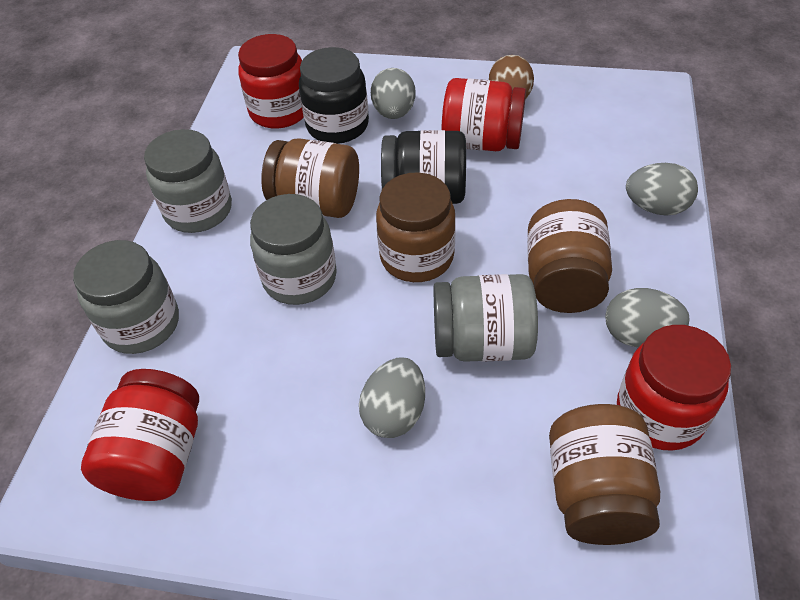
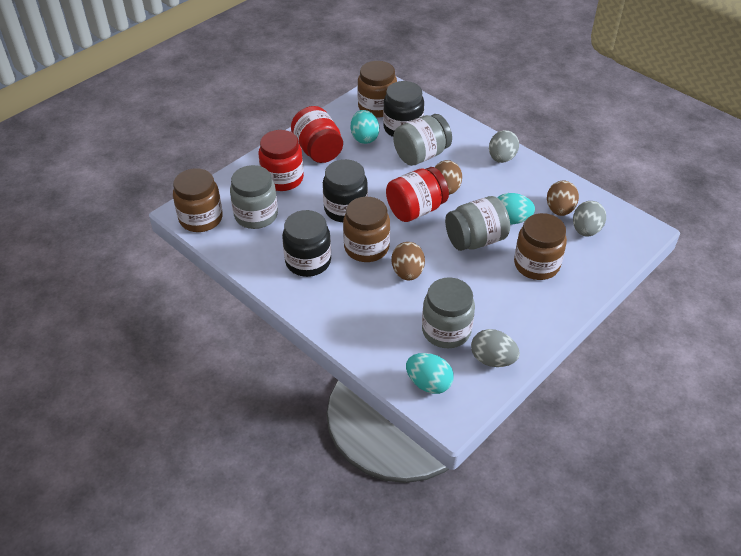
black jar: 2 -> 3
brown egg: 1 -> 3
grey egg: 4 -> 3
red jar: 4 -> 3
turquoise egg: 0 -> 3

